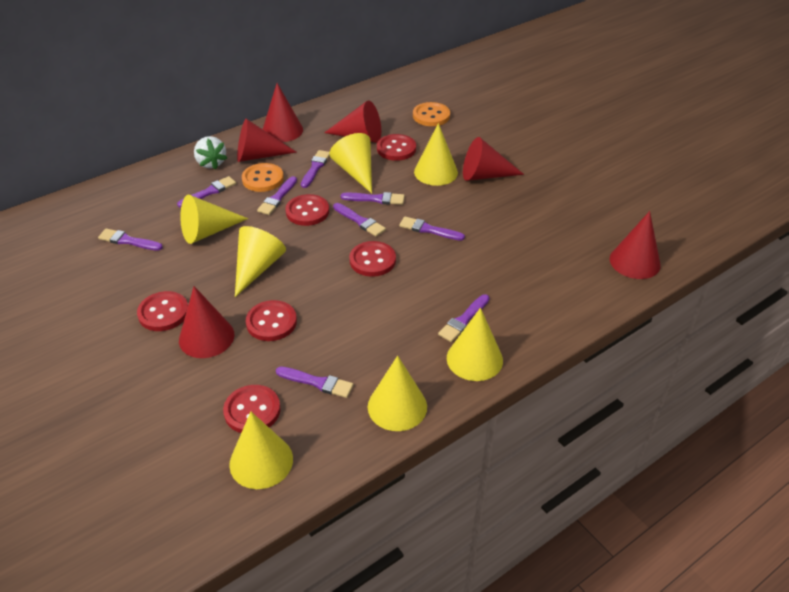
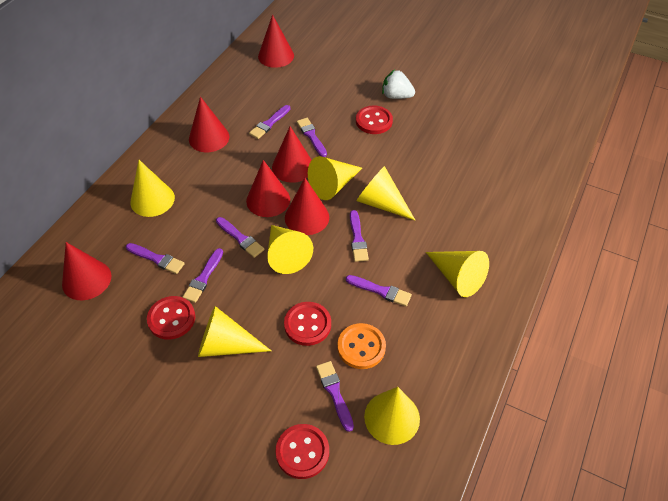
orange button: 2 -> 1
purple brush: 9 -> 8
red button: 6 -> 4

